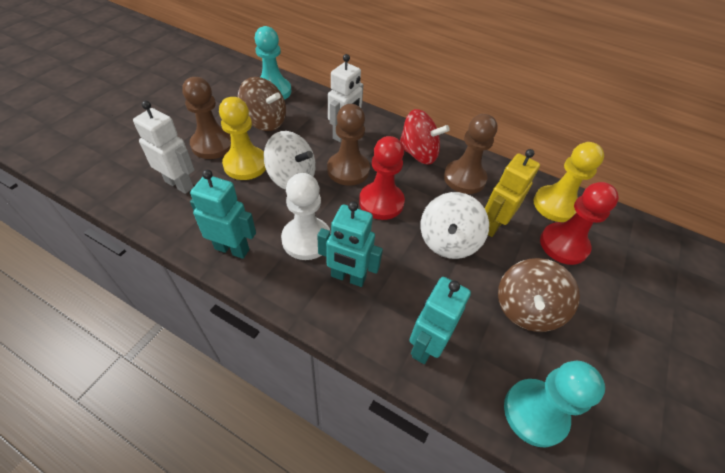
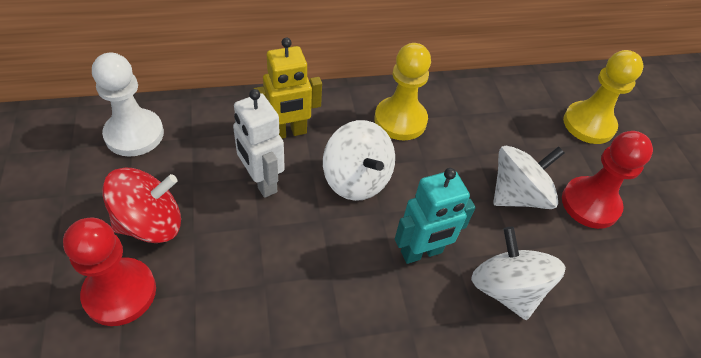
brown pawn: 3 -> 0
brown spinning top: 2 -> 0
turquoise pawn: 2 -> 0
turquoise robot: 3 -> 1
white robot: 2 -> 1
white spinning top: 2 -> 3

